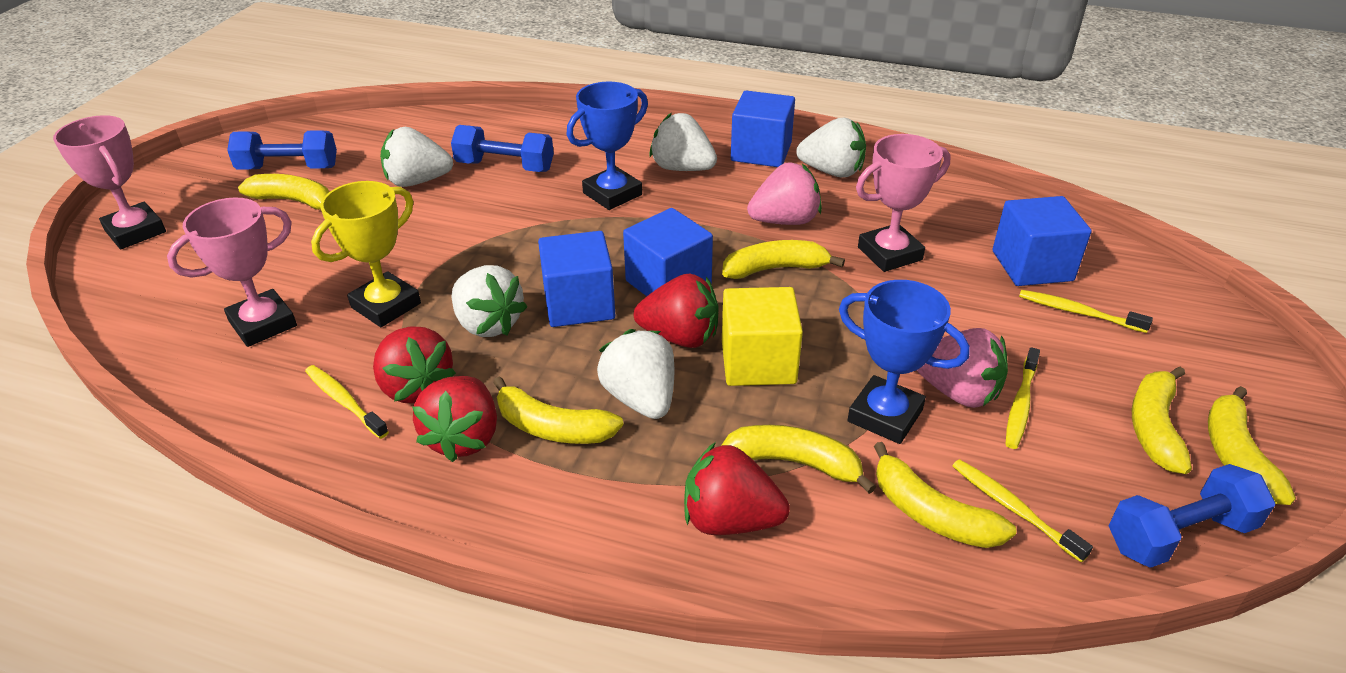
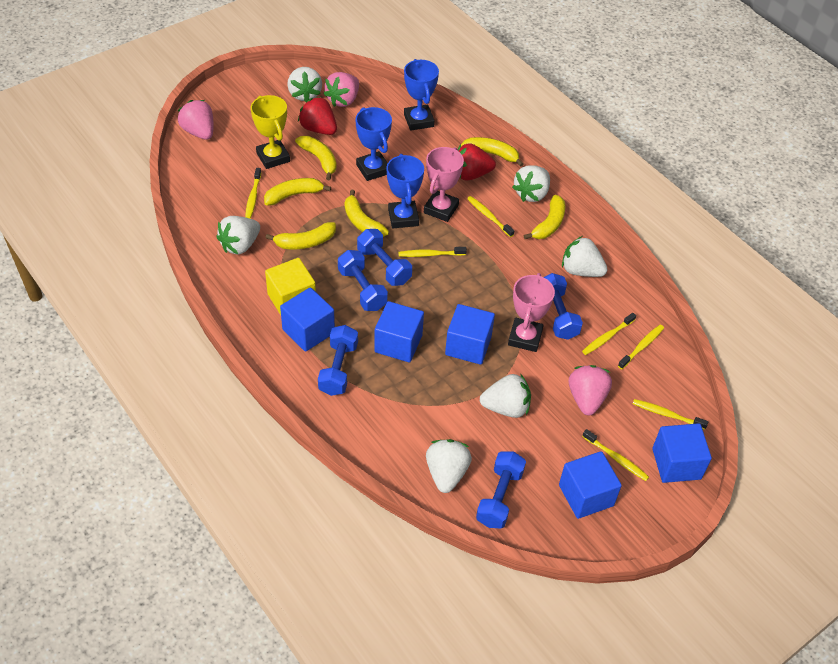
blue cube: 4 -> 5
blue dumbbell: 3 -> 5
blue trophy: 2 -> 3
pink strawberry: 2 -> 3
pink trophy: 3 -> 2
red strawberry: 4 -> 2
white strawberry: 5 -> 6
yellow banana: 7 -> 6
yellow toothbrush: 4 -> 7

